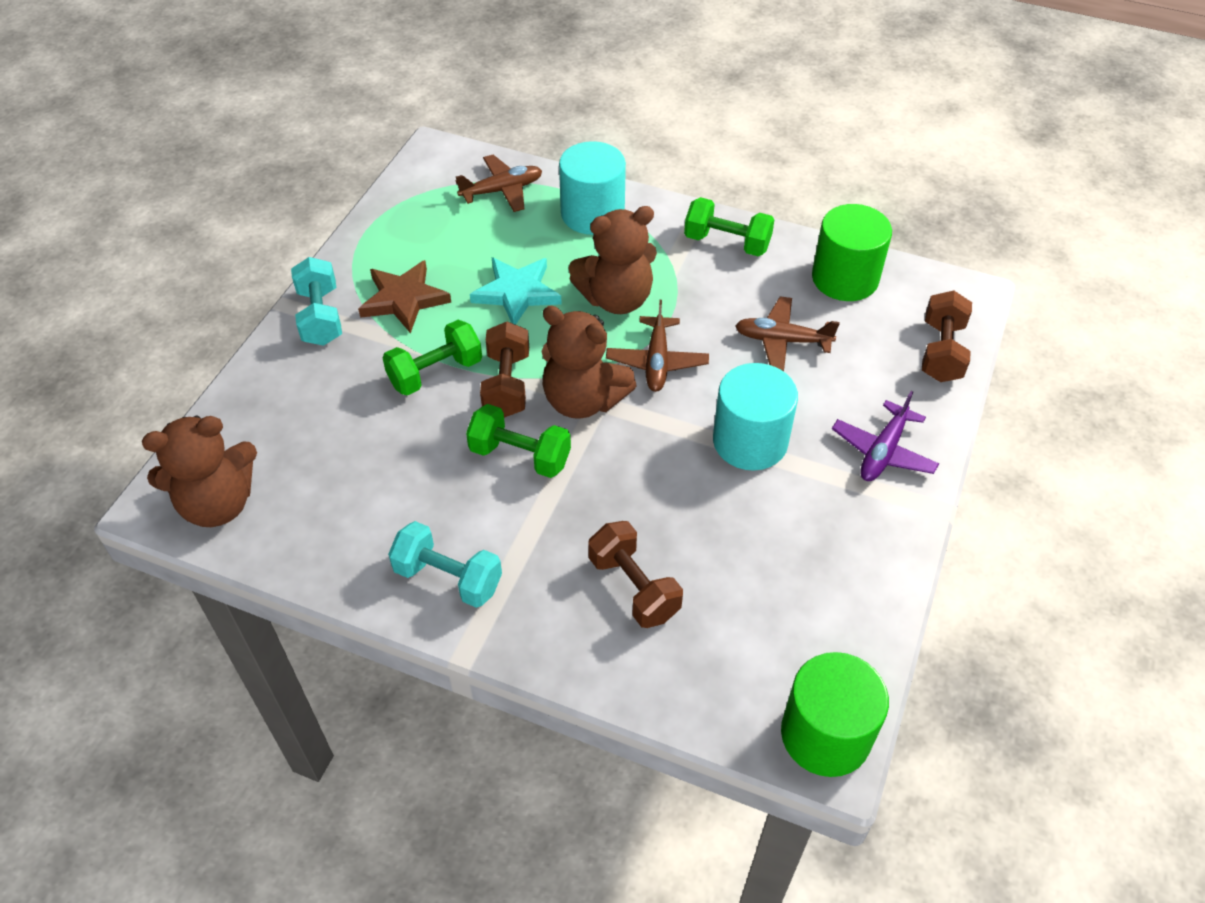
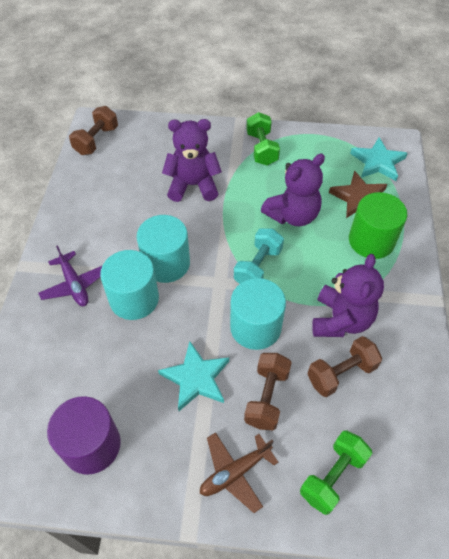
brown plane: 3 -> 1
brown teddy bear: 3 -> 0
green cylinder: 2 -> 1
green dumbbell: 3 -> 2
purple cylinder: 0 -> 1
purple teddy bear: 0 -> 3
turquoise cylinder: 2 -> 3
turquoise dumbbell: 2 -> 1
turquoise star: 1 -> 2

